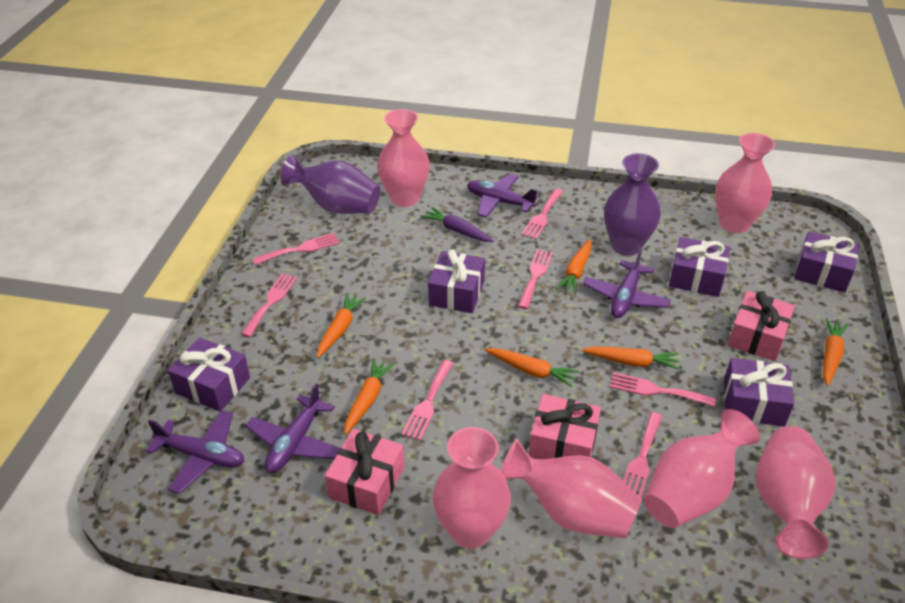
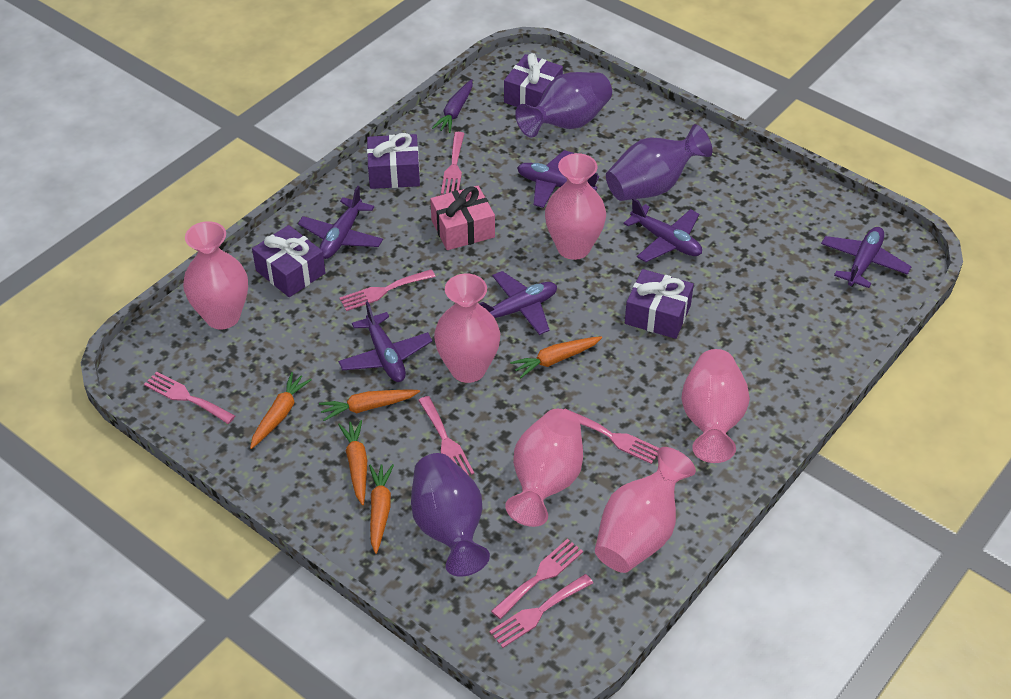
orange carrot: 6 -> 5
pink gift: 3 -> 1
purple gift: 5 -> 4
purple plane: 4 -> 6
purple vase: 2 -> 3

